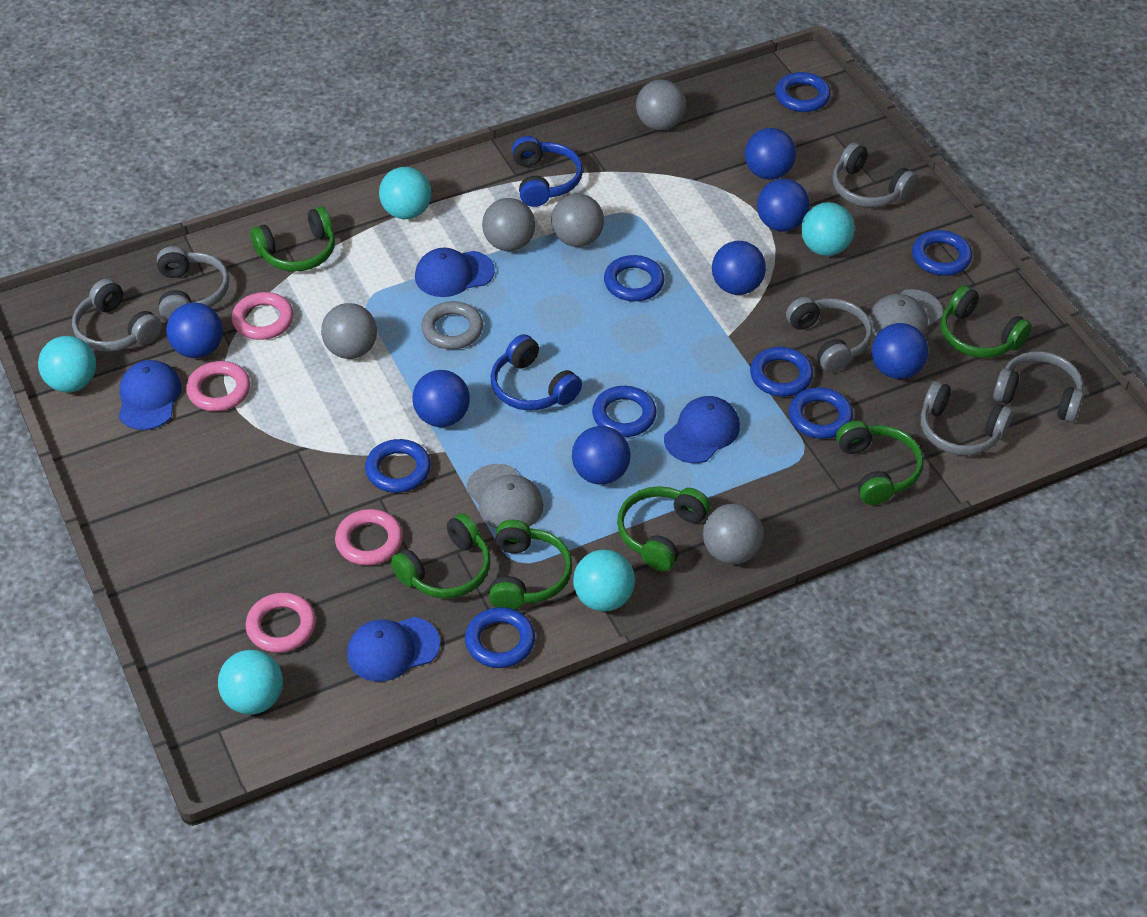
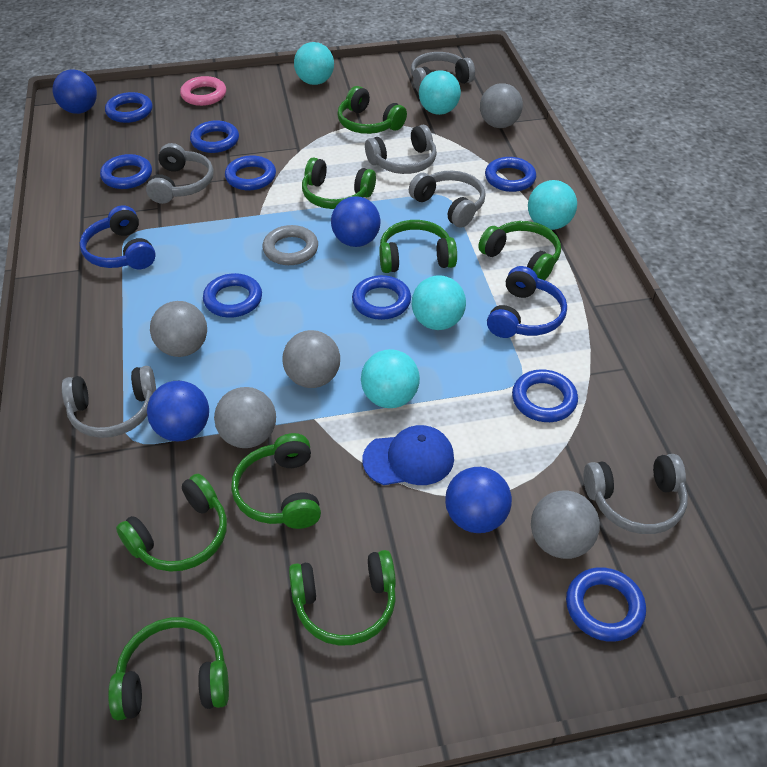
blue ball: 7 -> 4
blue cap: 4 -> 1
blue ring: 8 -> 9
green headphones: 6 -> 8
grey cap: 2 -> 0
pink ring: 4 -> 1

